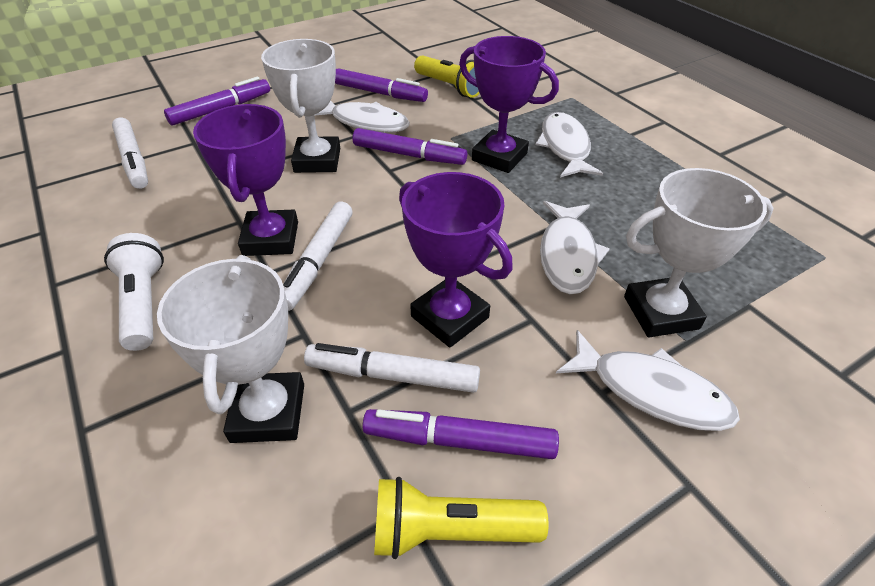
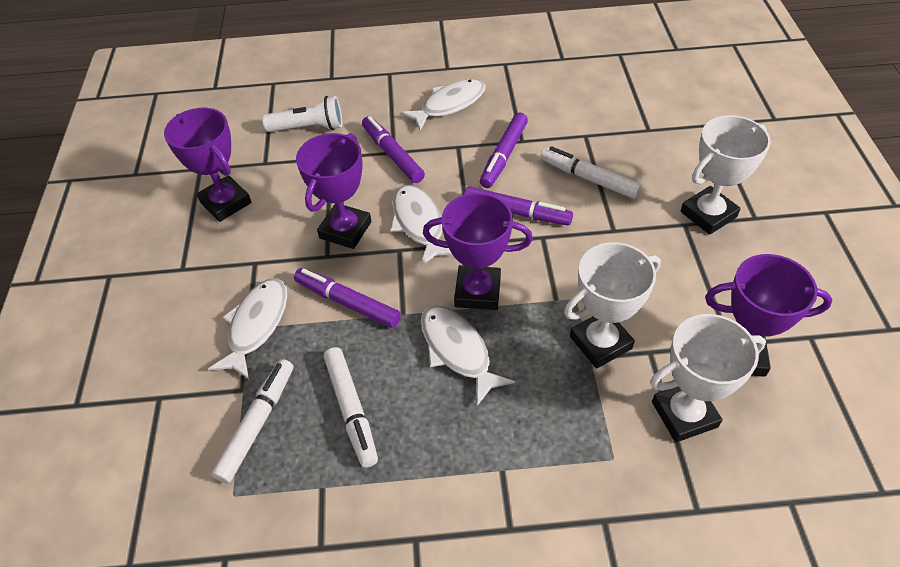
purple trophy: 3 -> 4
yellow flashlight: 2 -> 0

